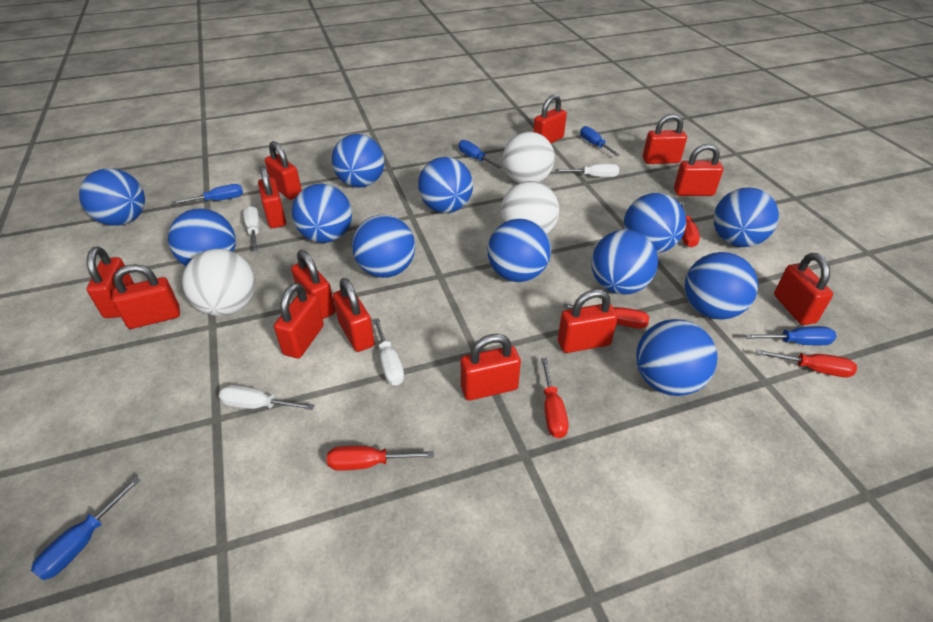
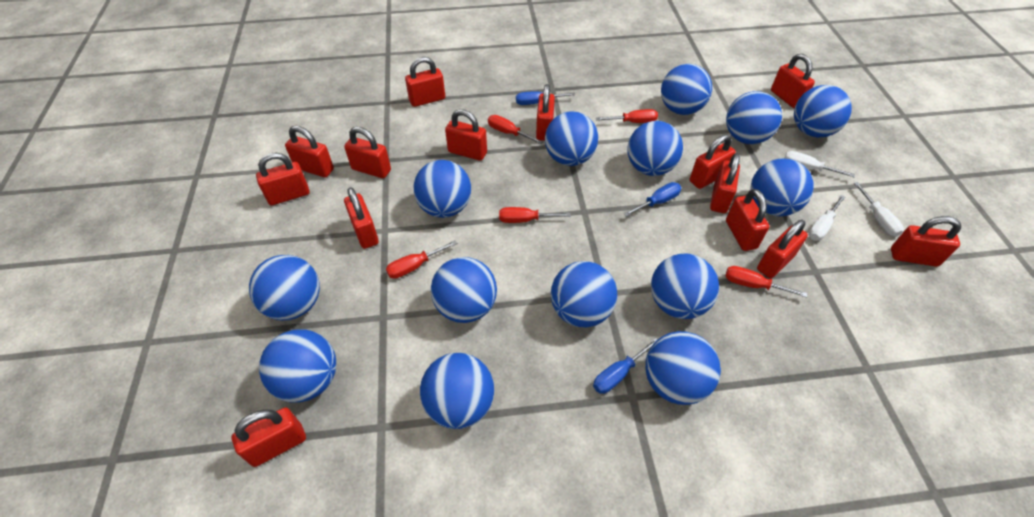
blue ball: 12 -> 14
blue screwdriver: 5 -> 3
red padlock: 13 -> 14
white ball: 3 -> 0
white screwdriver: 4 -> 3

